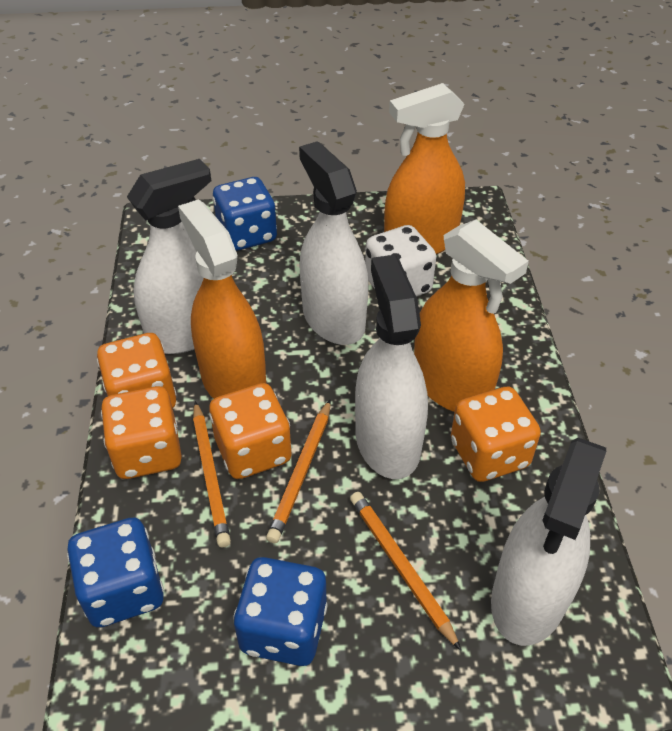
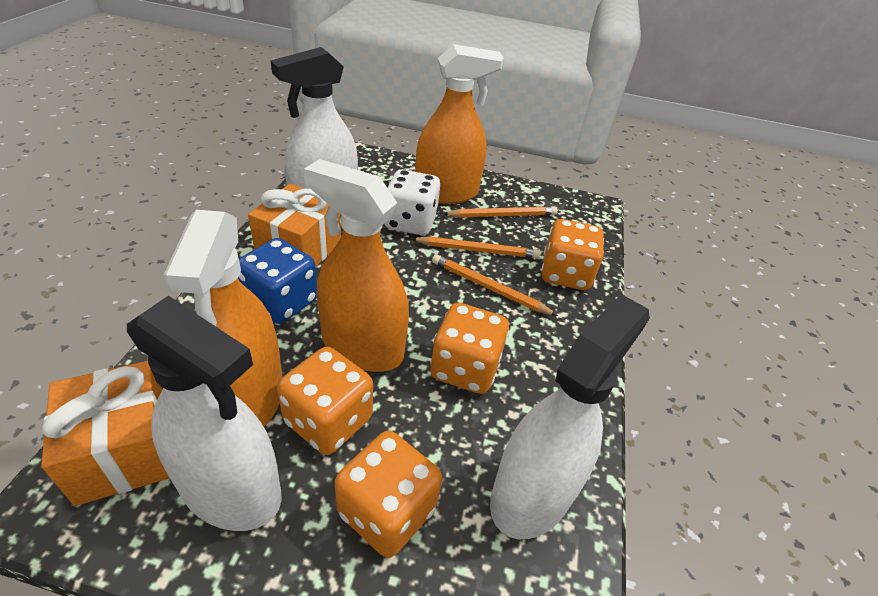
blue dice: 3 -> 1
orange gift: 0 -> 2
white spray bottle: 4 -> 3

